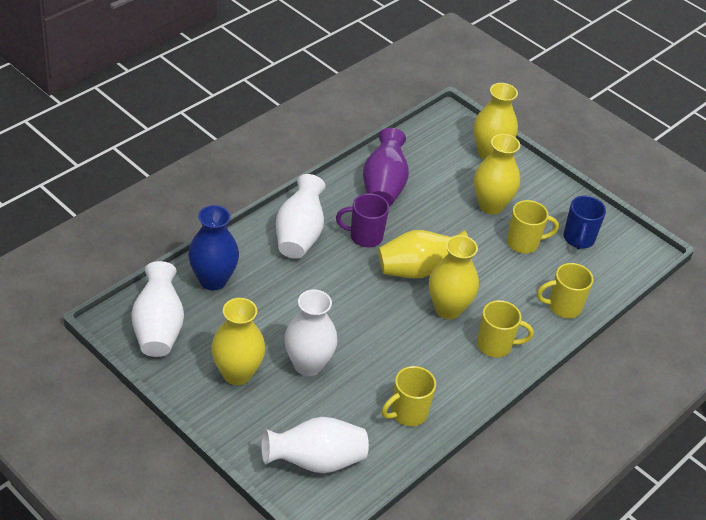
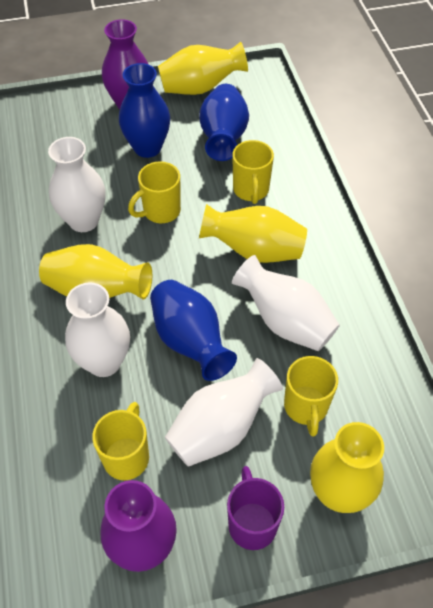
blue mug: 1 -> 0
blue vase: 1 -> 3
purple vase: 1 -> 2
yellow vase: 5 -> 4

